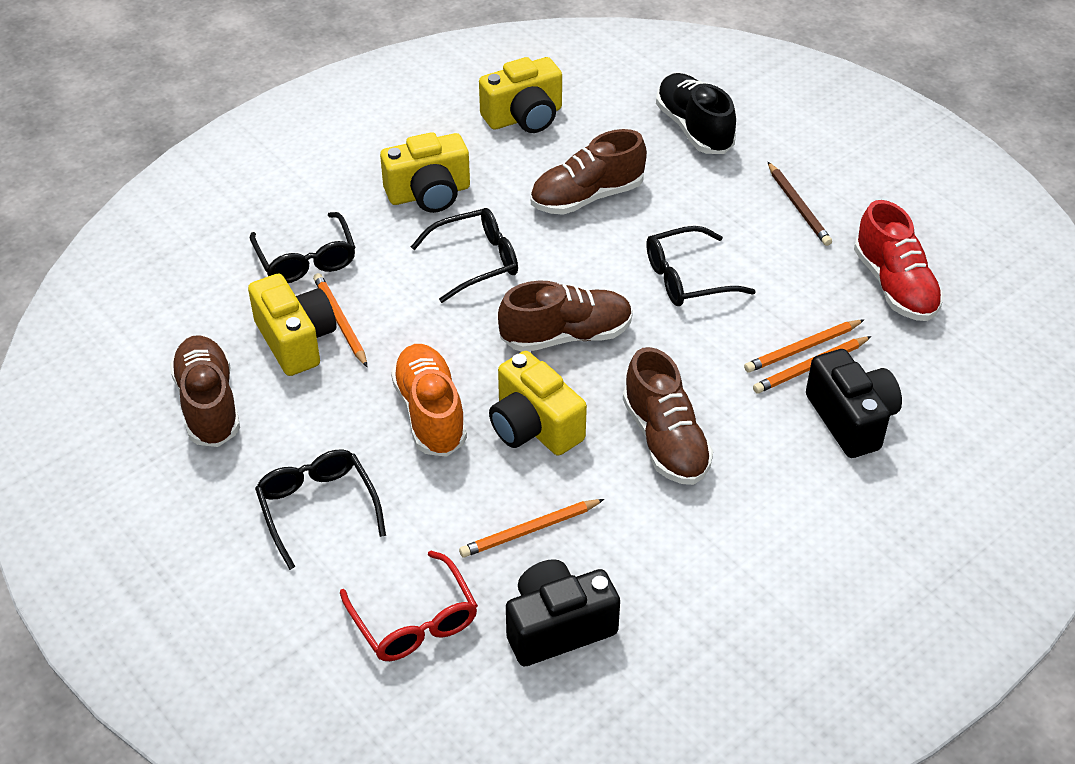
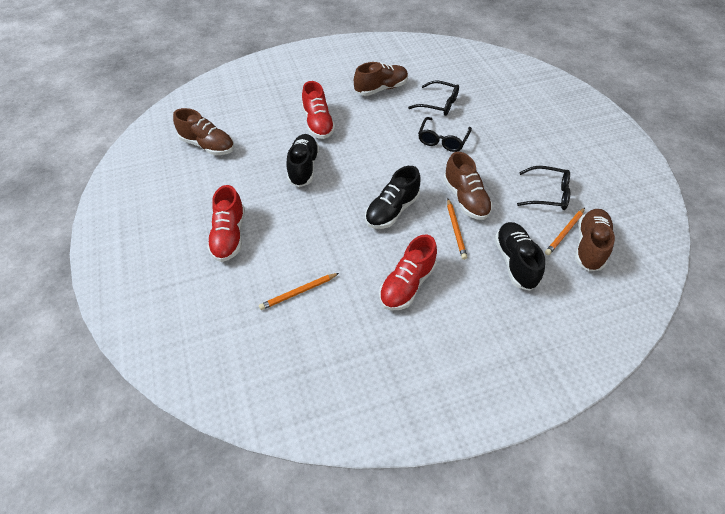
black camera: 2 -> 0
black glasses: 4 -> 3
black shoe: 1 -> 3
brown pencil: 1 -> 0
orange pencil: 4 -> 3
orange shoe: 1 -> 0
red glasses: 1 -> 0
red shoe: 1 -> 3
yellow camera: 4 -> 0

